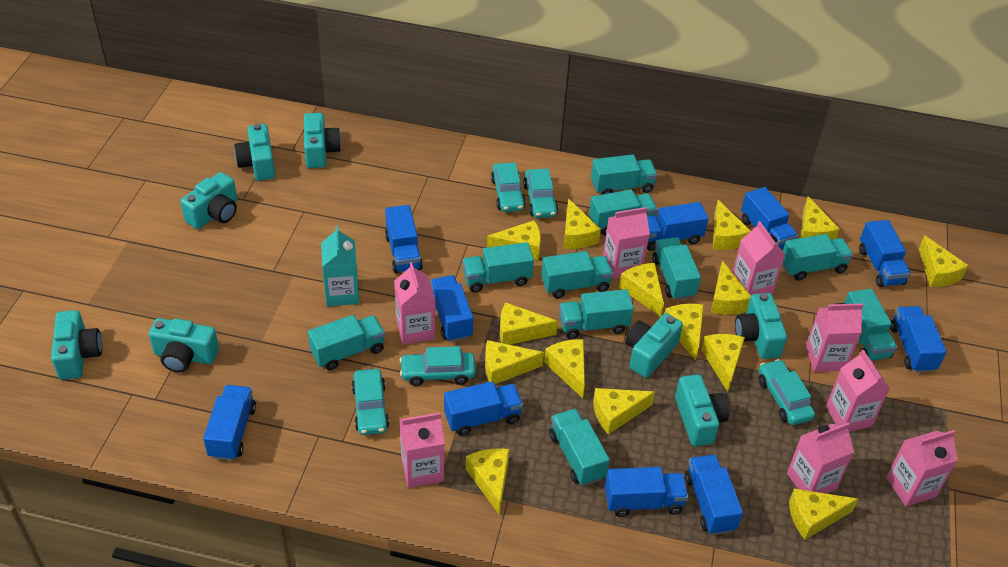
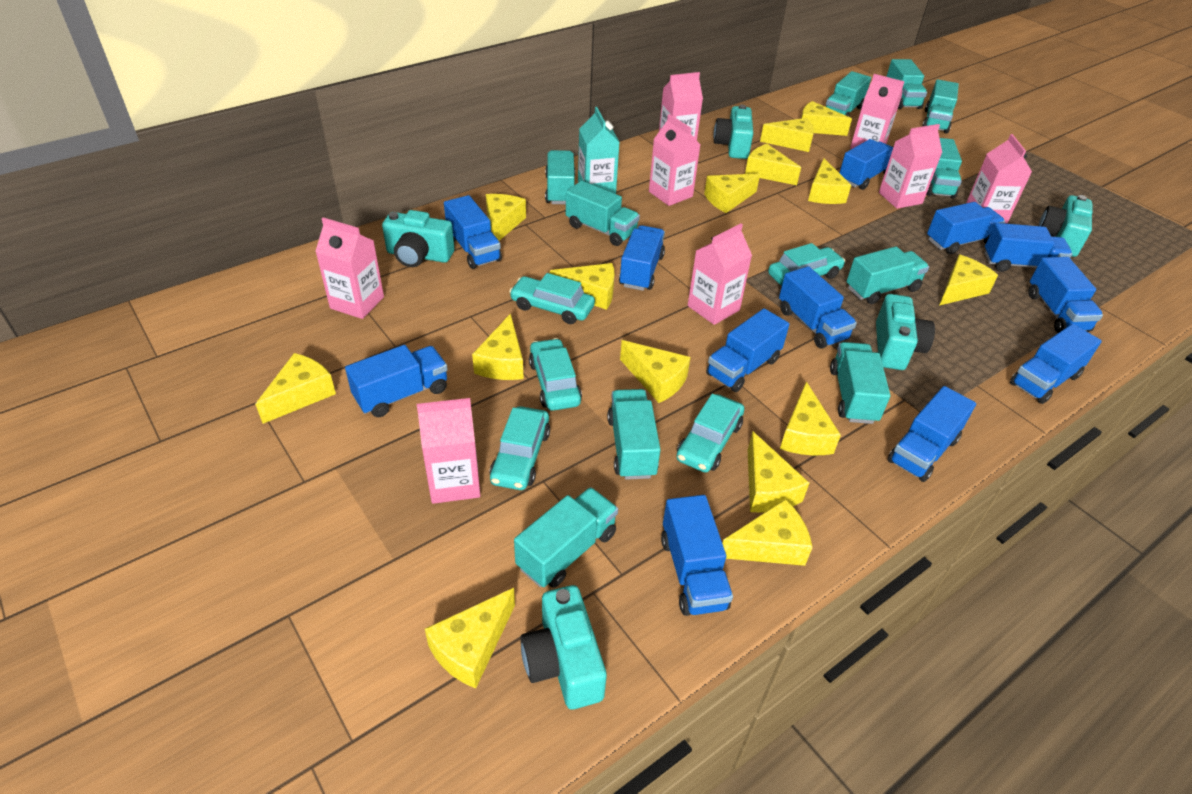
blue truck: 10 -> 12
turquoise camera: 8 -> 5

